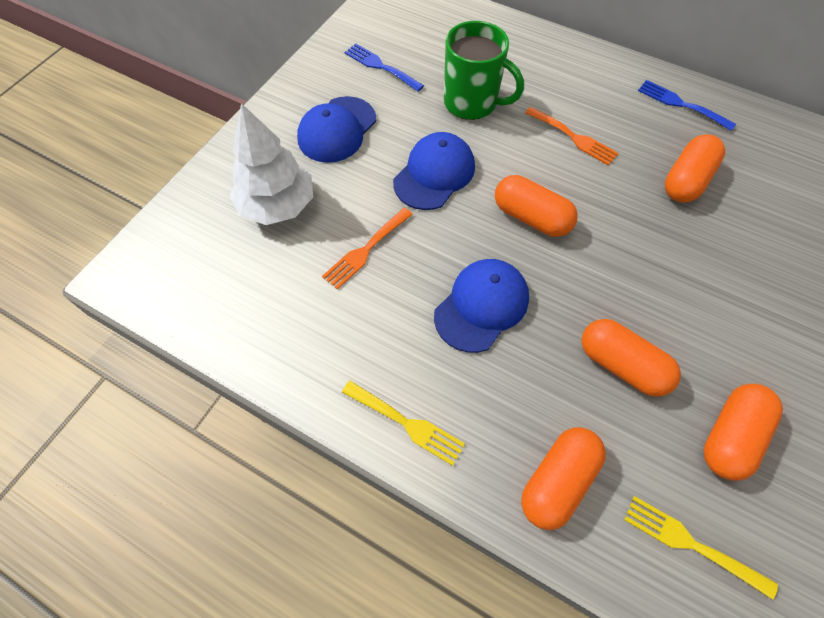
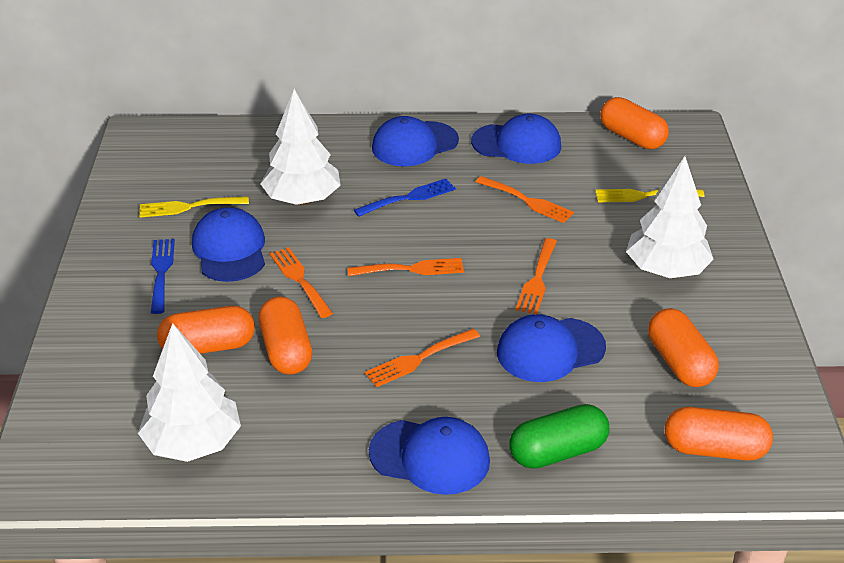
blue cap: 3 -> 5
green capsule: 0 -> 1
green mug: 1 -> 0
orange fork: 2 -> 5
white tree: 1 -> 3

